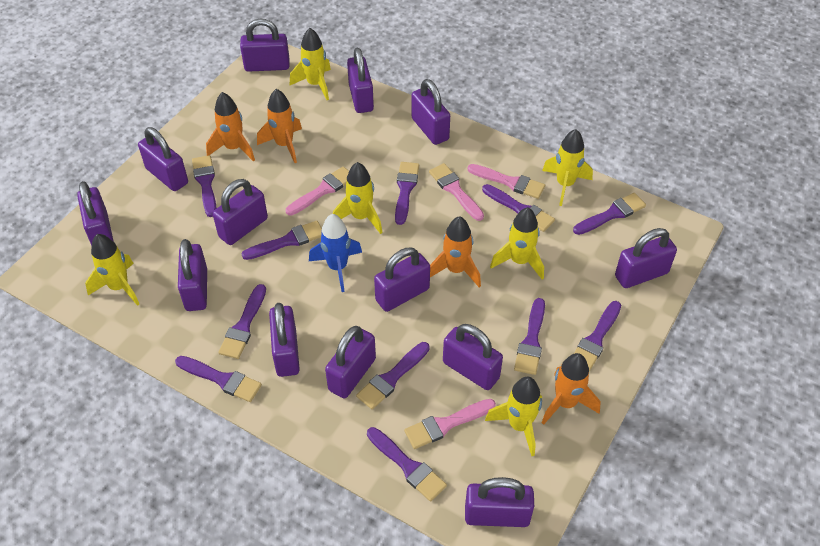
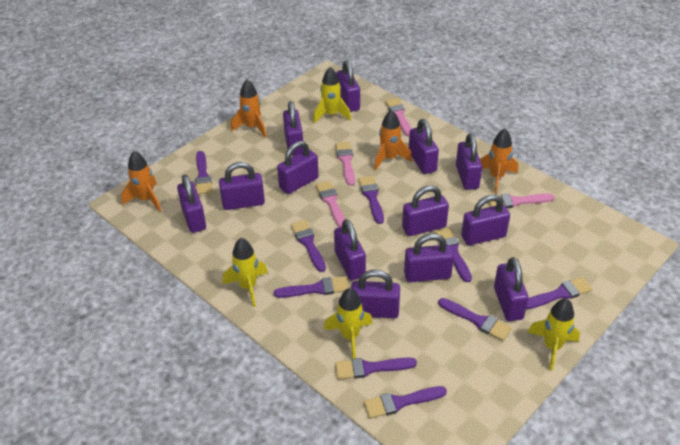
blue rocket: 1 -> 0
purple brush: 11 -> 9
yellow rocket: 6 -> 4

